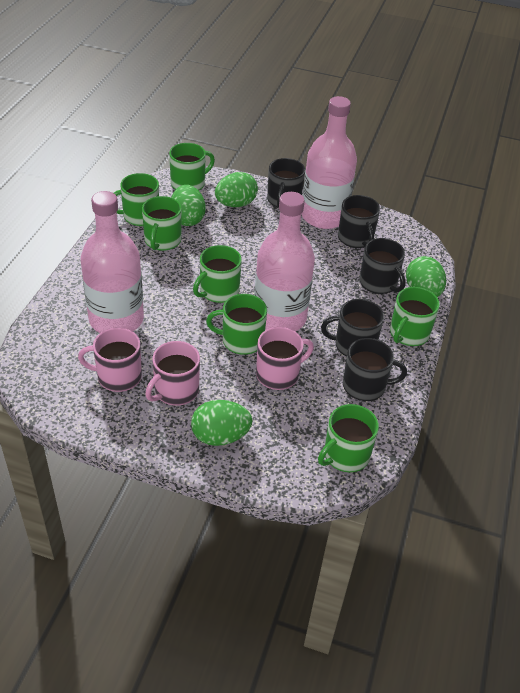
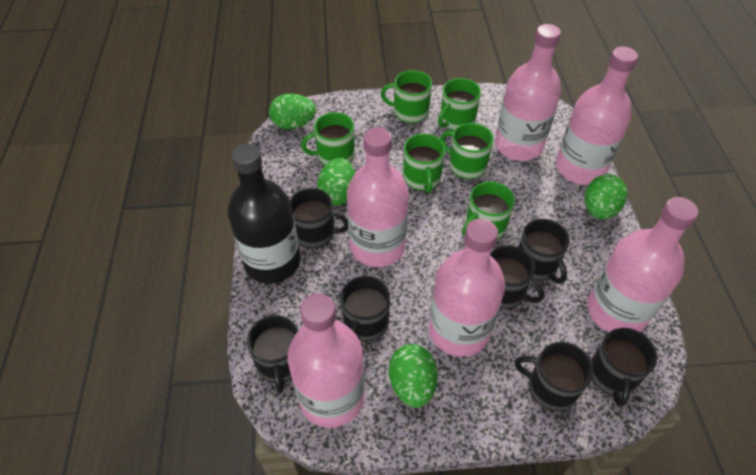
black bottle: 0 -> 1
black mug: 5 -> 7
green mug: 7 -> 6
pink bottle: 3 -> 6
pink mug: 3 -> 0

